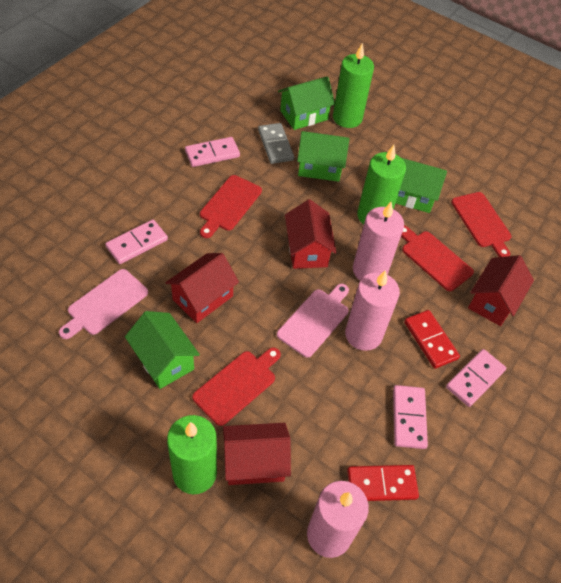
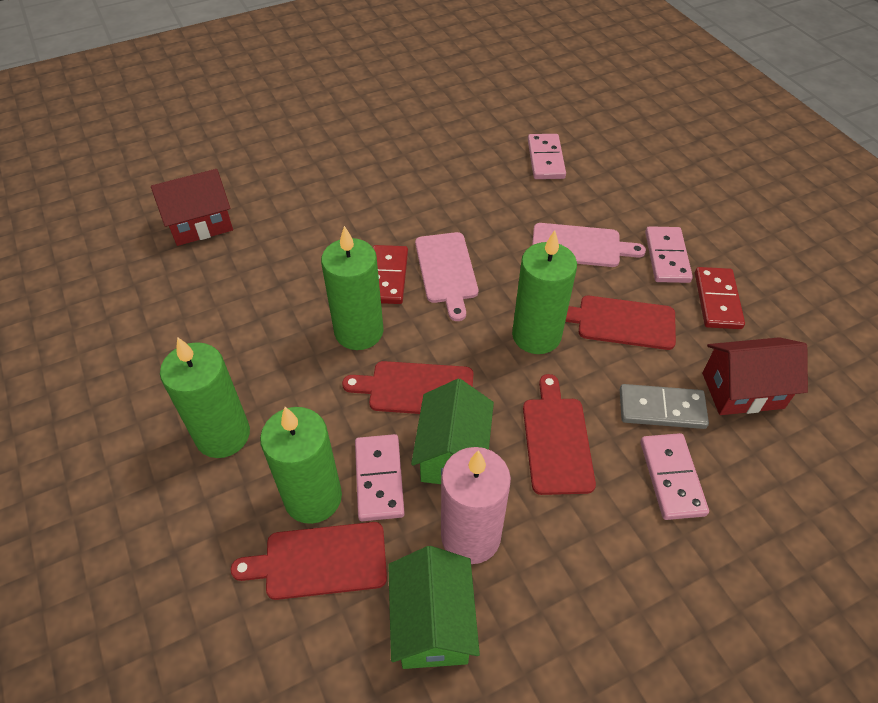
green candle: 3 -> 4
green house: 4 -> 2
pink candle: 3 -> 1
red house: 4 -> 2

